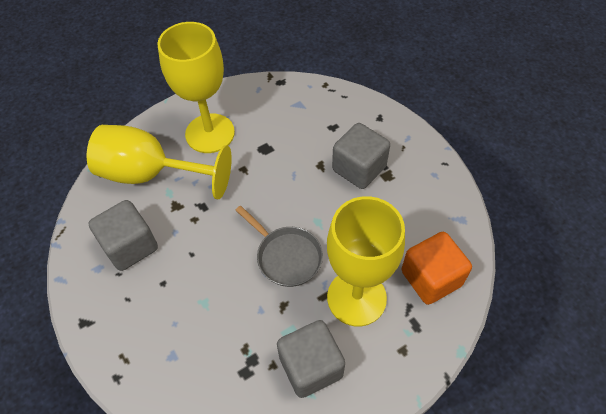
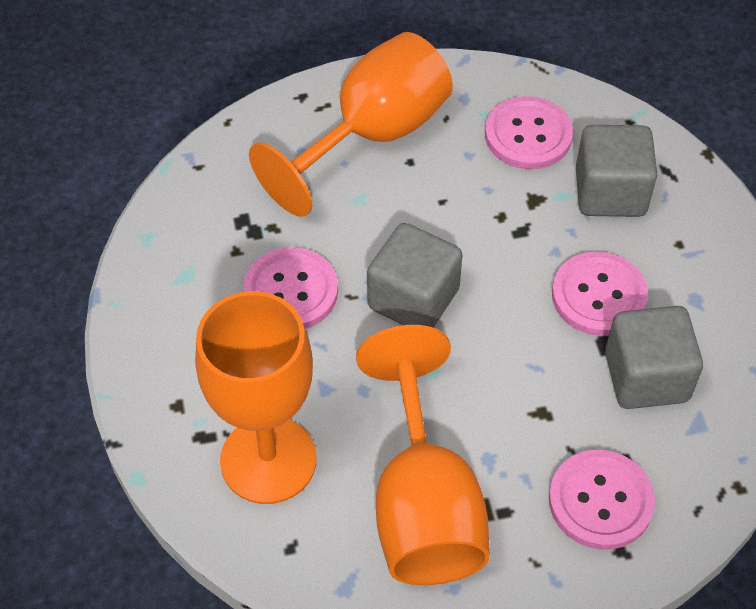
grey pan: 1 -> 0
orange cube: 1 -> 0
orange goblet: 0 -> 3
pink button: 0 -> 4
yellow goblet: 3 -> 0

